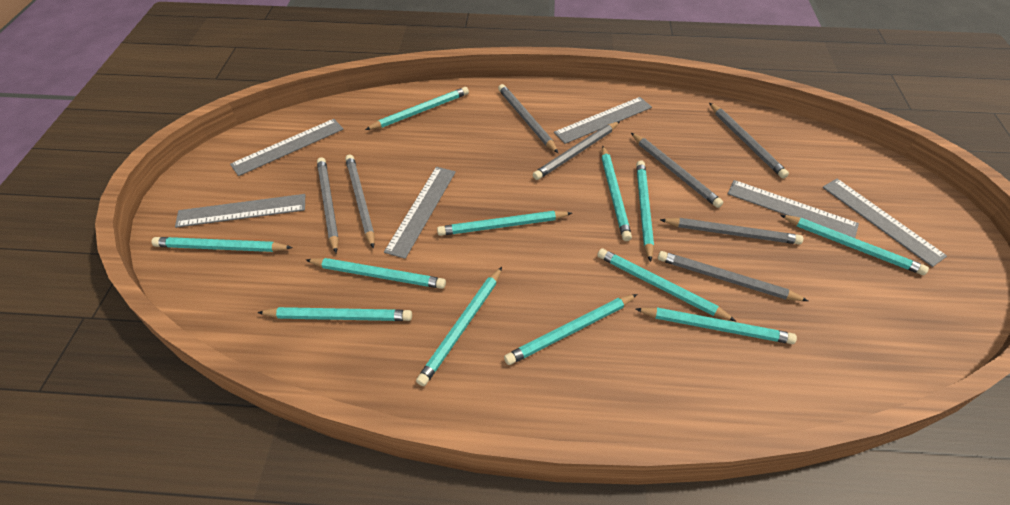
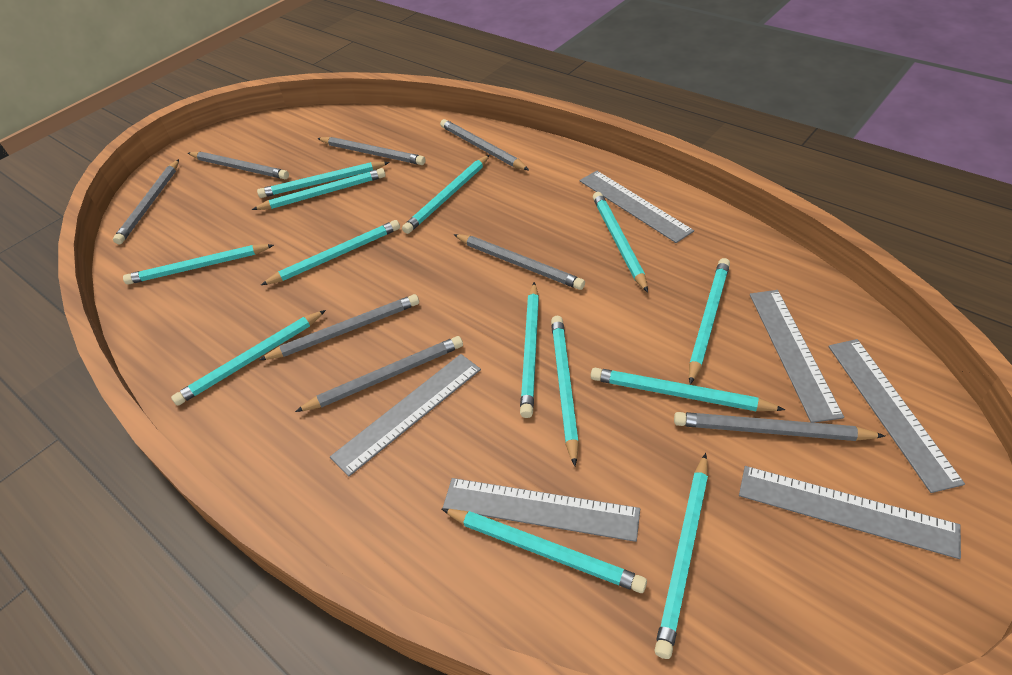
turquoise pencil: 12 -> 13

